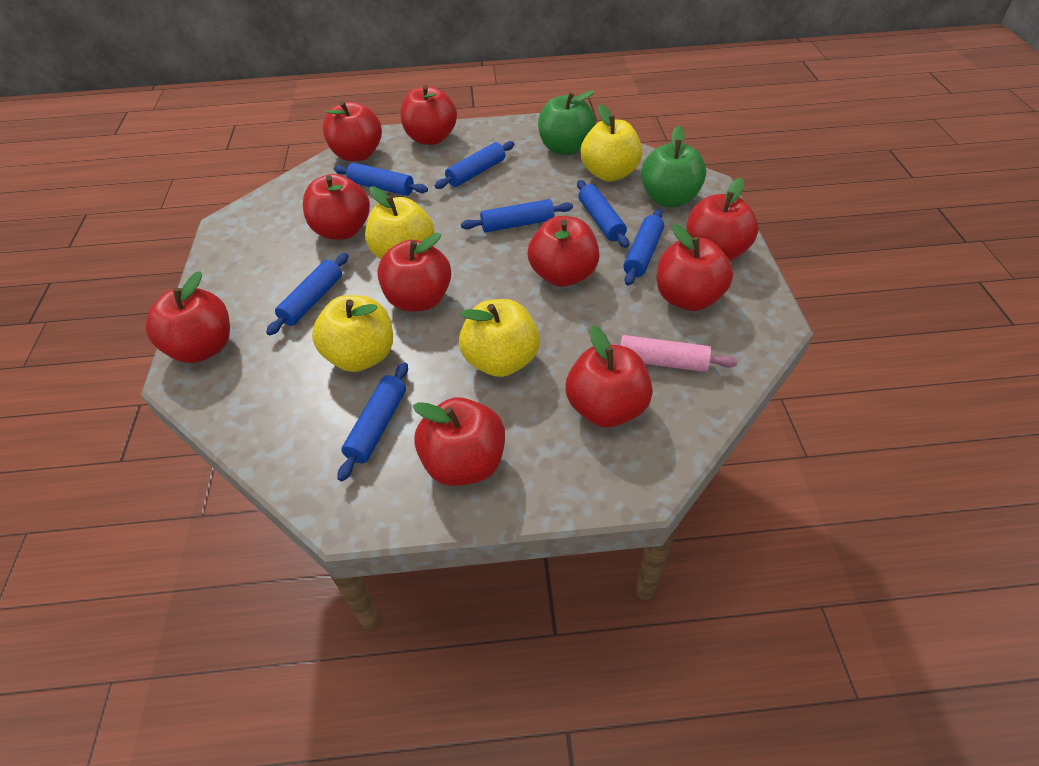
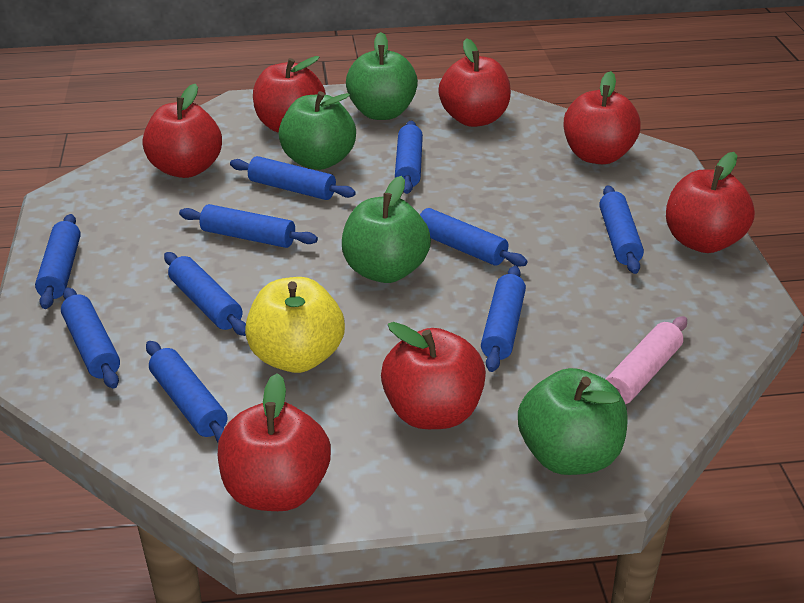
blue rolling pin: 7 -> 10
green apple: 2 -> 4
red apple: 10 -> 7
yellow apple: 4 -> 1

